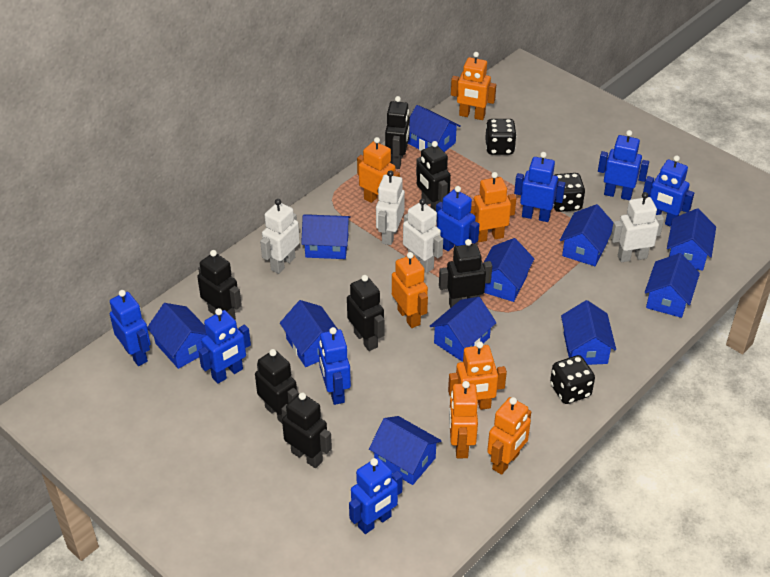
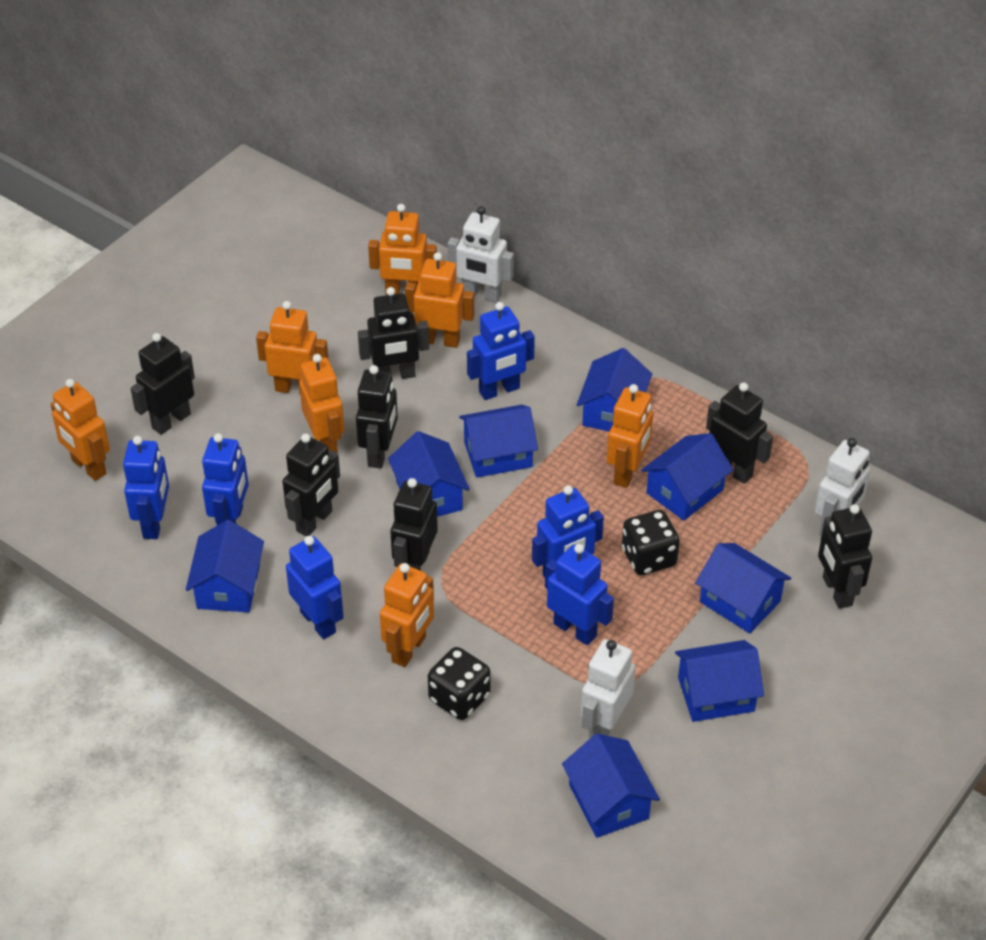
black dice: 3 -> 2
blue house: 11 -> 8
blue robot: 8 -> 6
white robot: 4 -> 3

